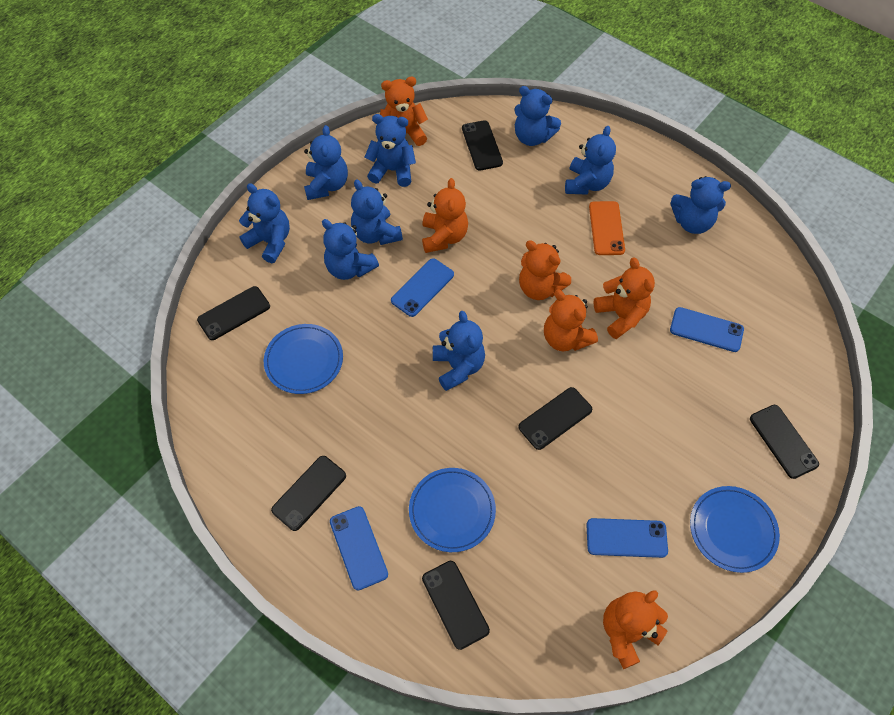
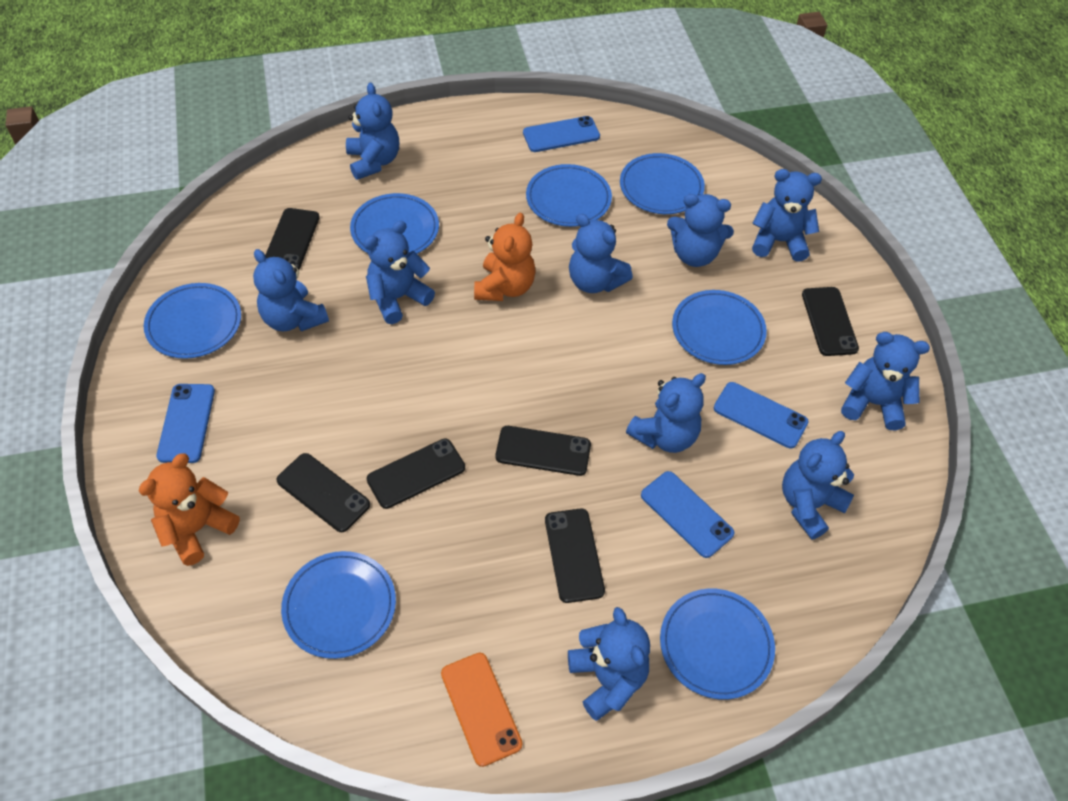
blue plate: 3 -> 7
blue teddy bear: 9 -> 10
orange teddy bear: 6 -> 2

